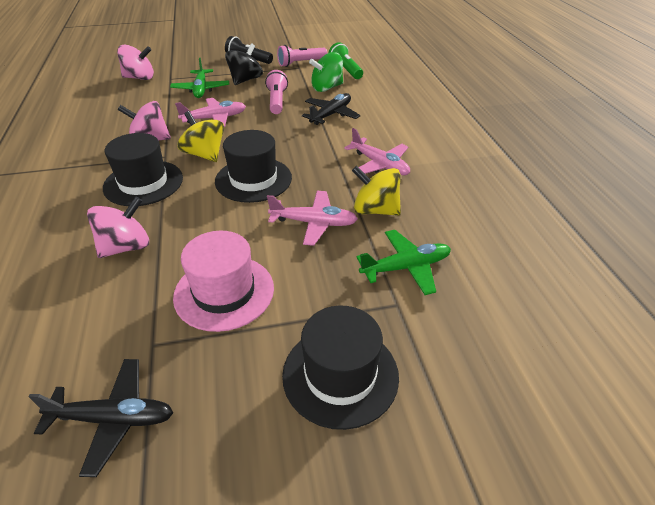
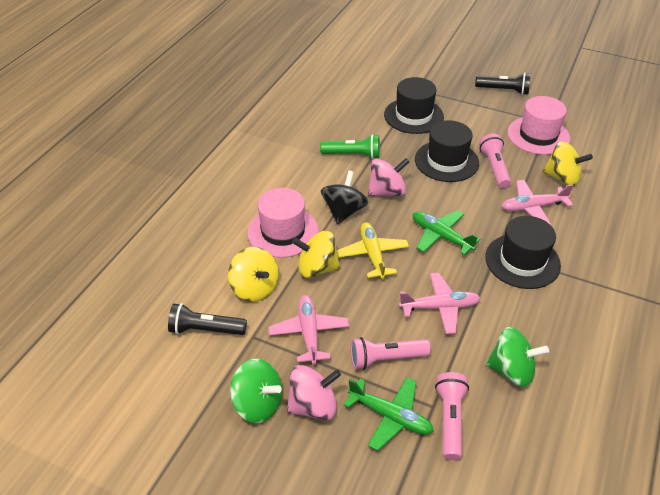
black flashlight: 1 -> 2
black plane: 2 -> 0
green spinning top: 1 -> 2
pink flashlight: 2 -> 3
pink hat: 1 -> 2
pink spinning top: 3 -> 2
yellow plane: 0 -> 1
yellow spinning top: 2 -> 3

